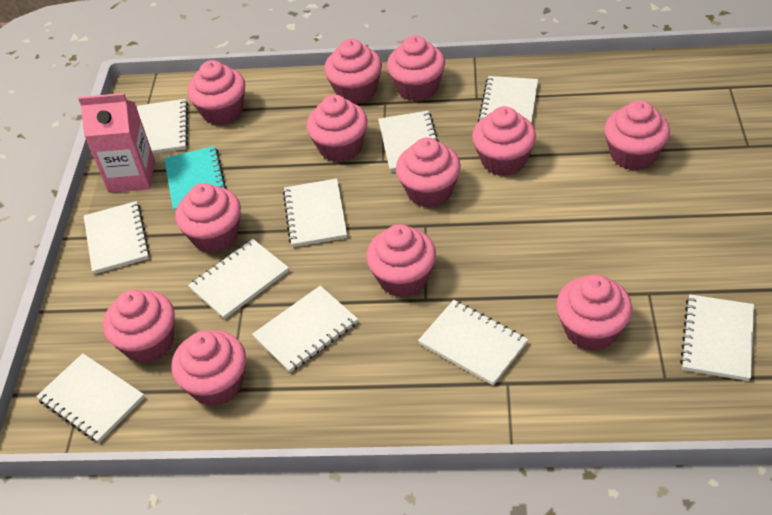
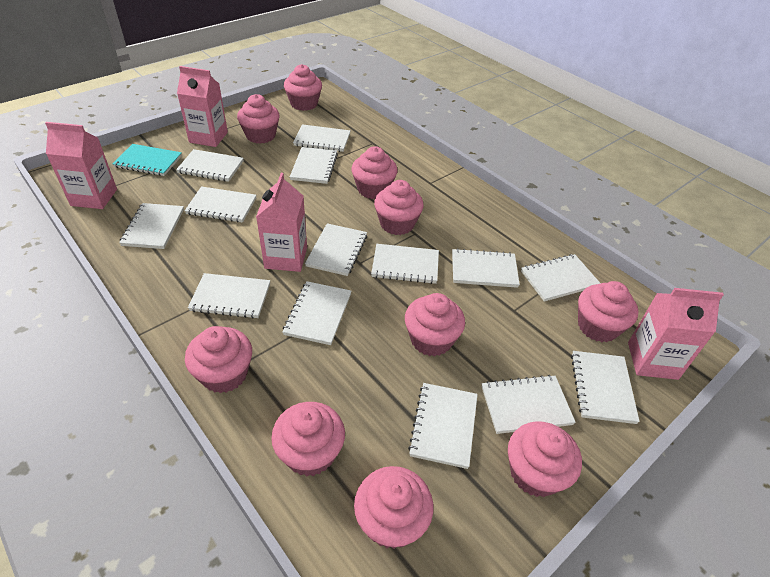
pink carton: 1 -> 4
pink cupcake: 12 -> 10
white notebook: 10 -> 14

